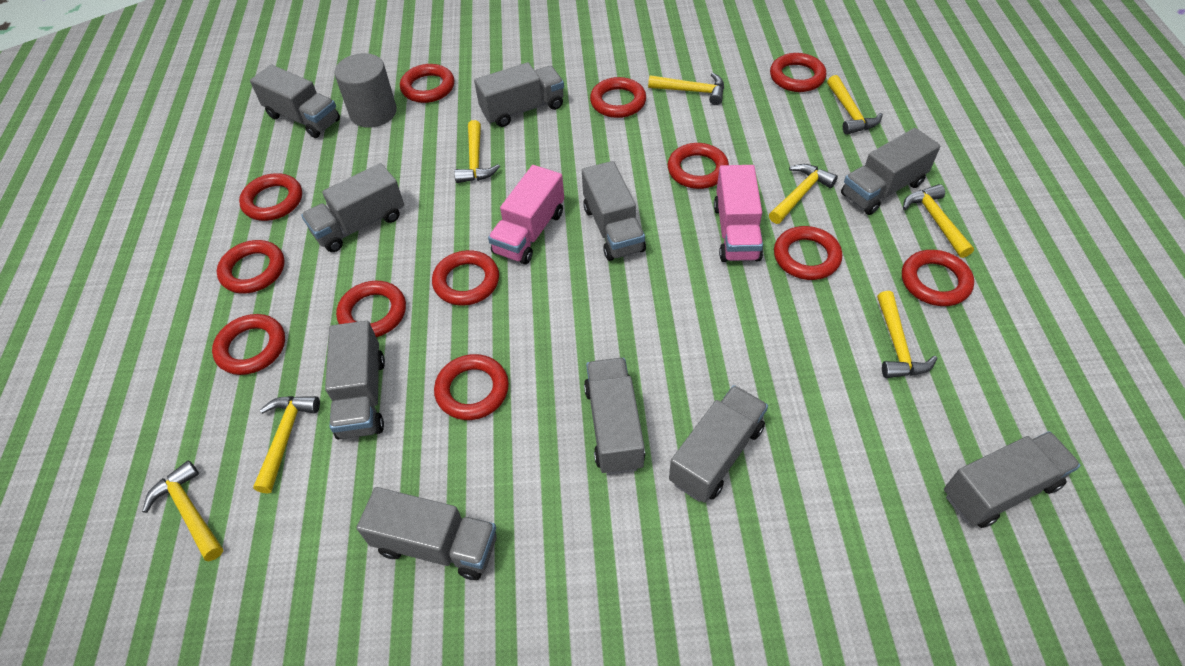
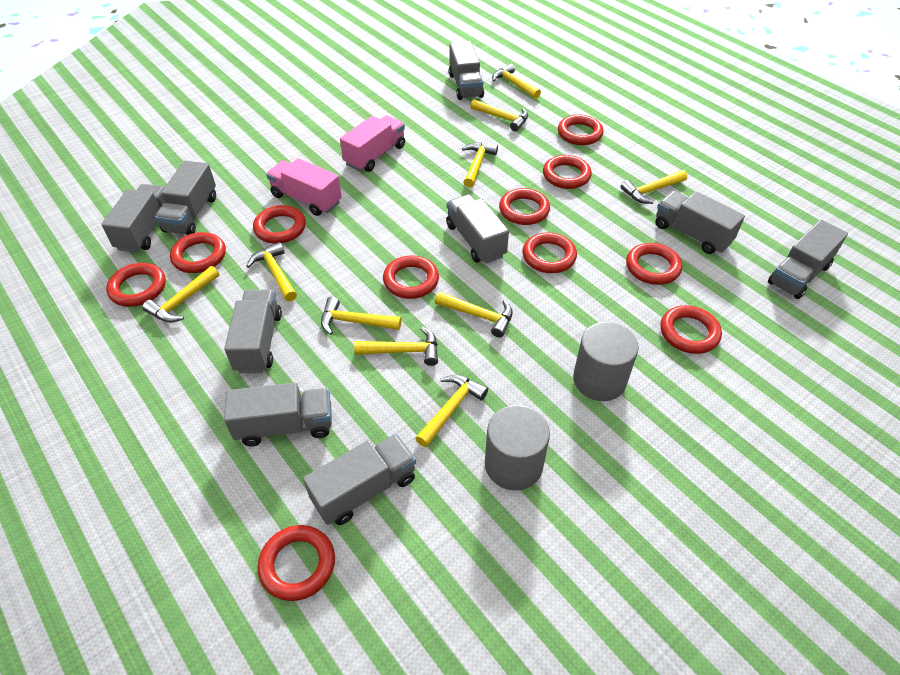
grey cylinder: 1 -> 2
grey truck: 10 -> 9
red ring: 12 -> 11
yellow hammer: 8 -> 10

